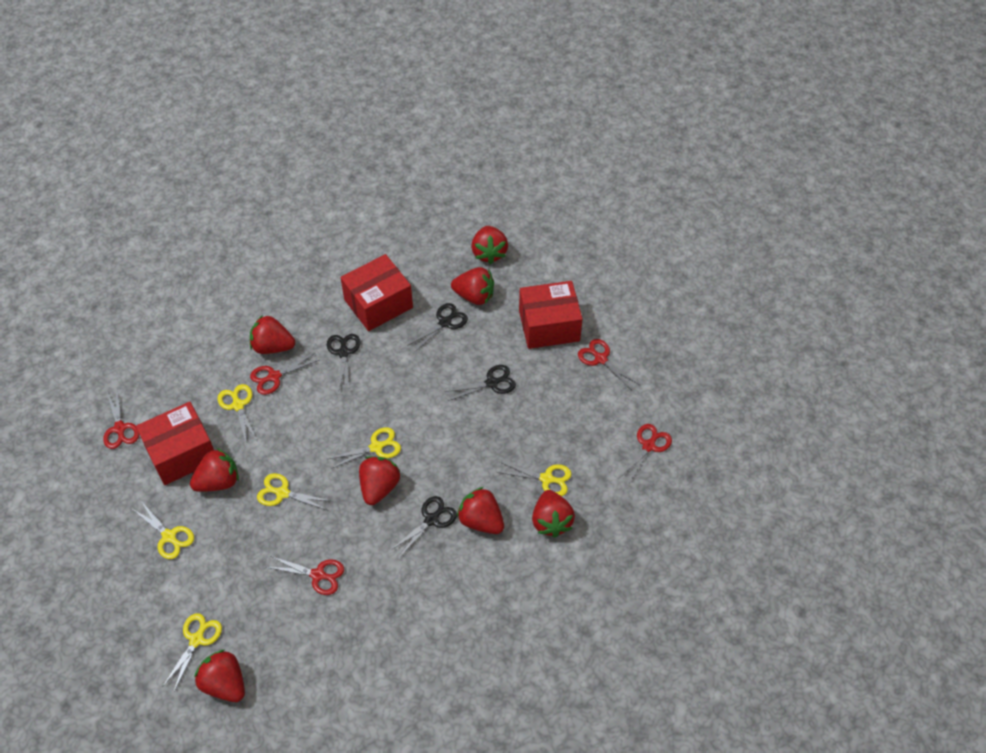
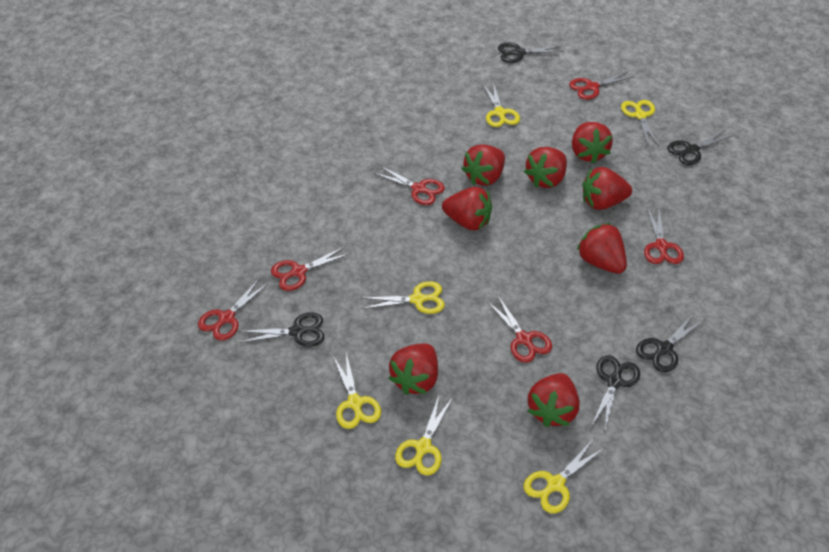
black scissors: 4 -> 5
red box: 3 -> 0
red scissors: 5 -> 6

